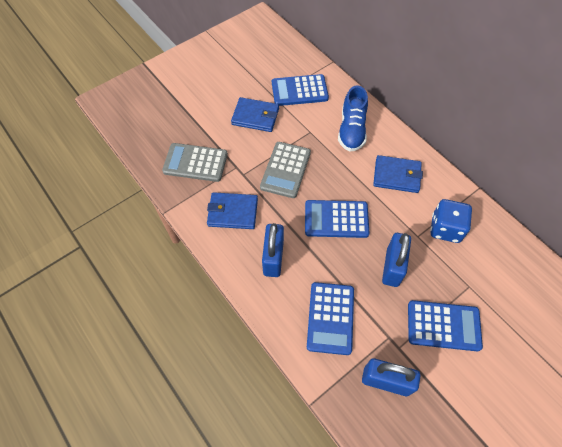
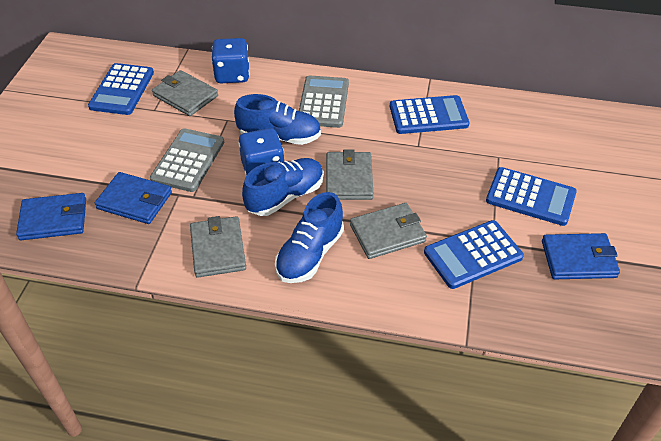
blue dice: 1 -> 2
blue padlock: 3 -> 0
blue shoe: 1 -> 3
grey wallet: 0 -> 4

